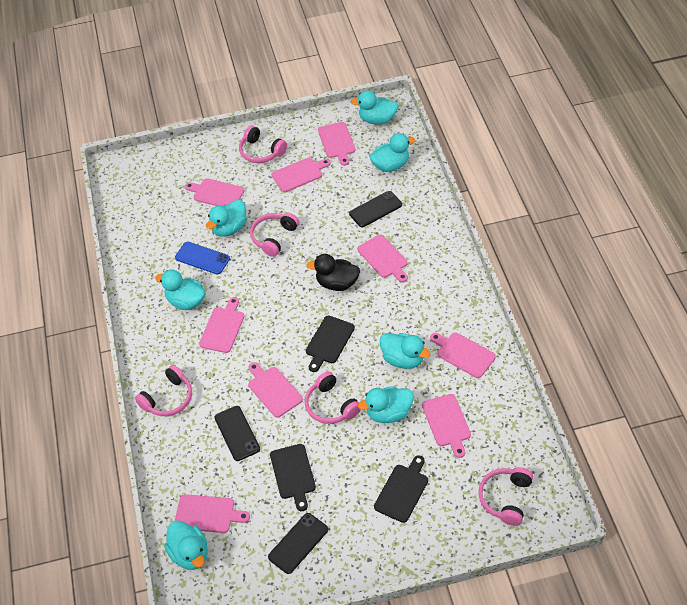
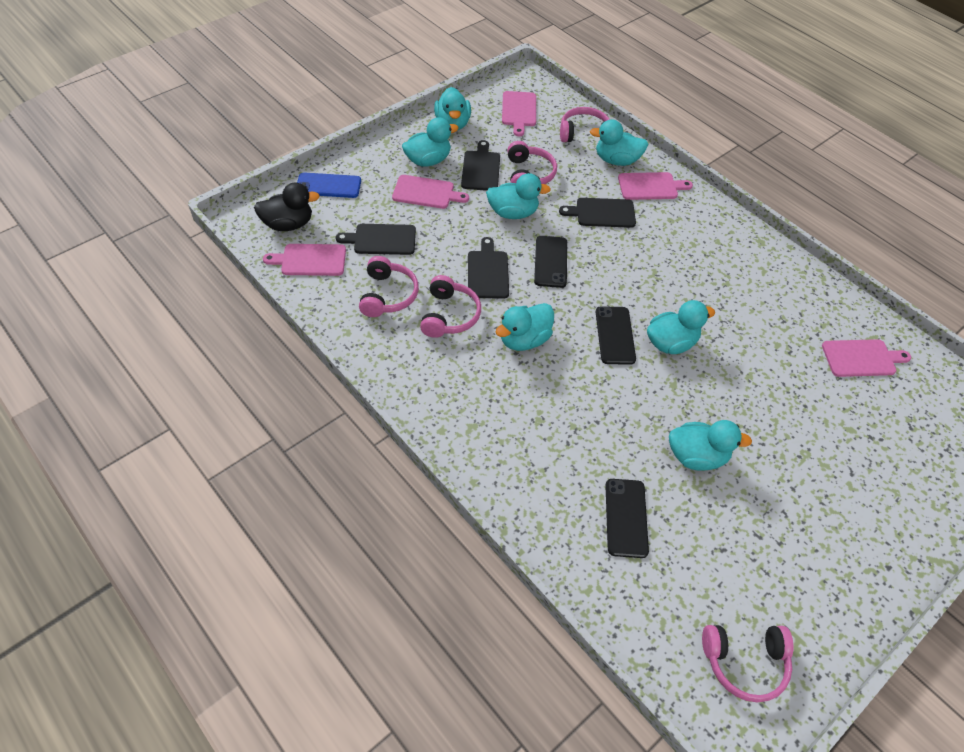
black cutting board: 3 -> 4
pink cutting board: 9 -> 5

